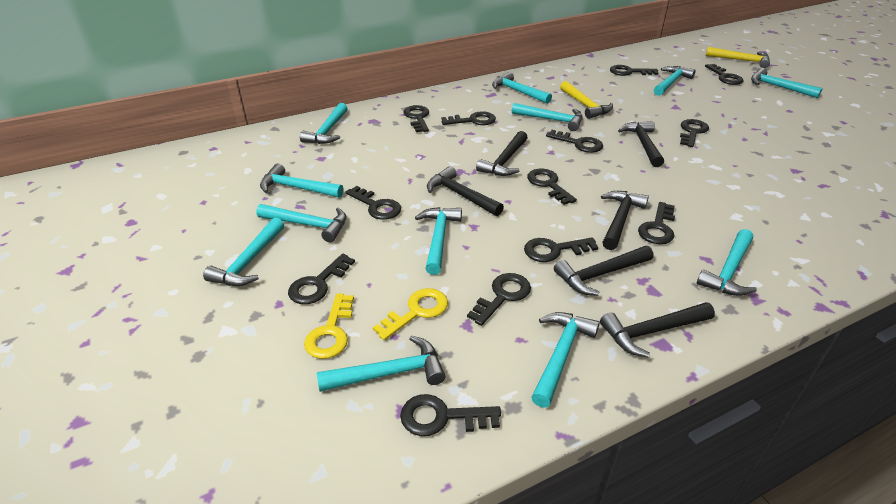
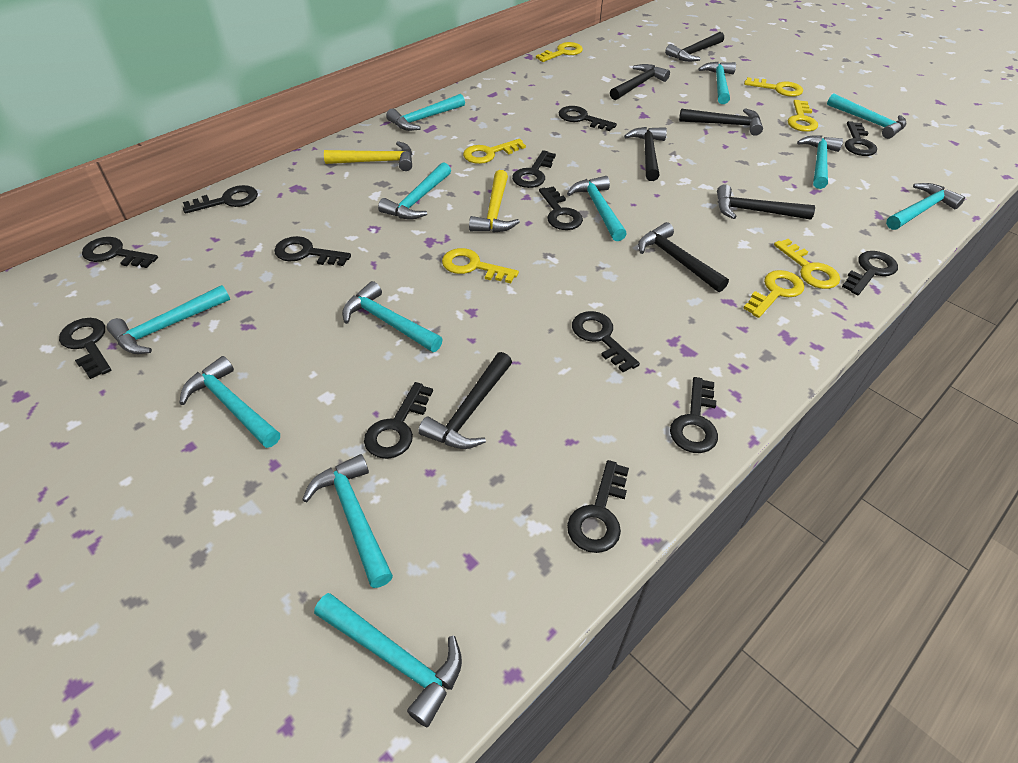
black hammer: 6 -> 7
yellow key: 2 -> 7

